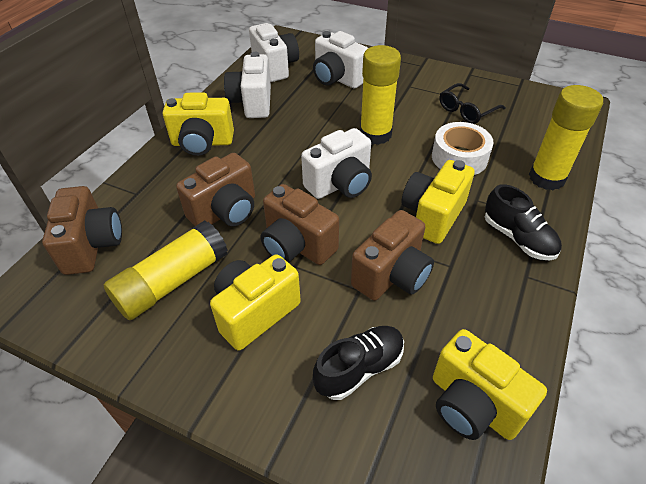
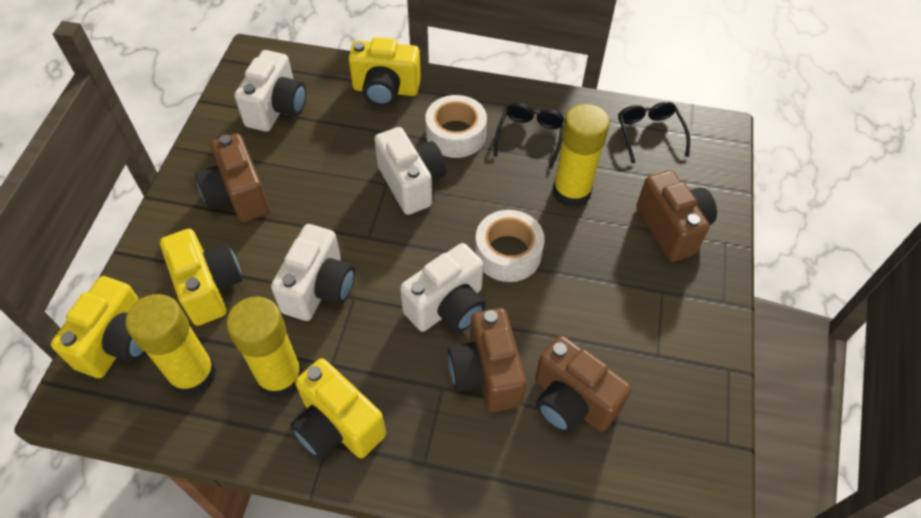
black glasses: 1 -> 2
black shoe: 2 -> 0
white tape: 1 -> 2

